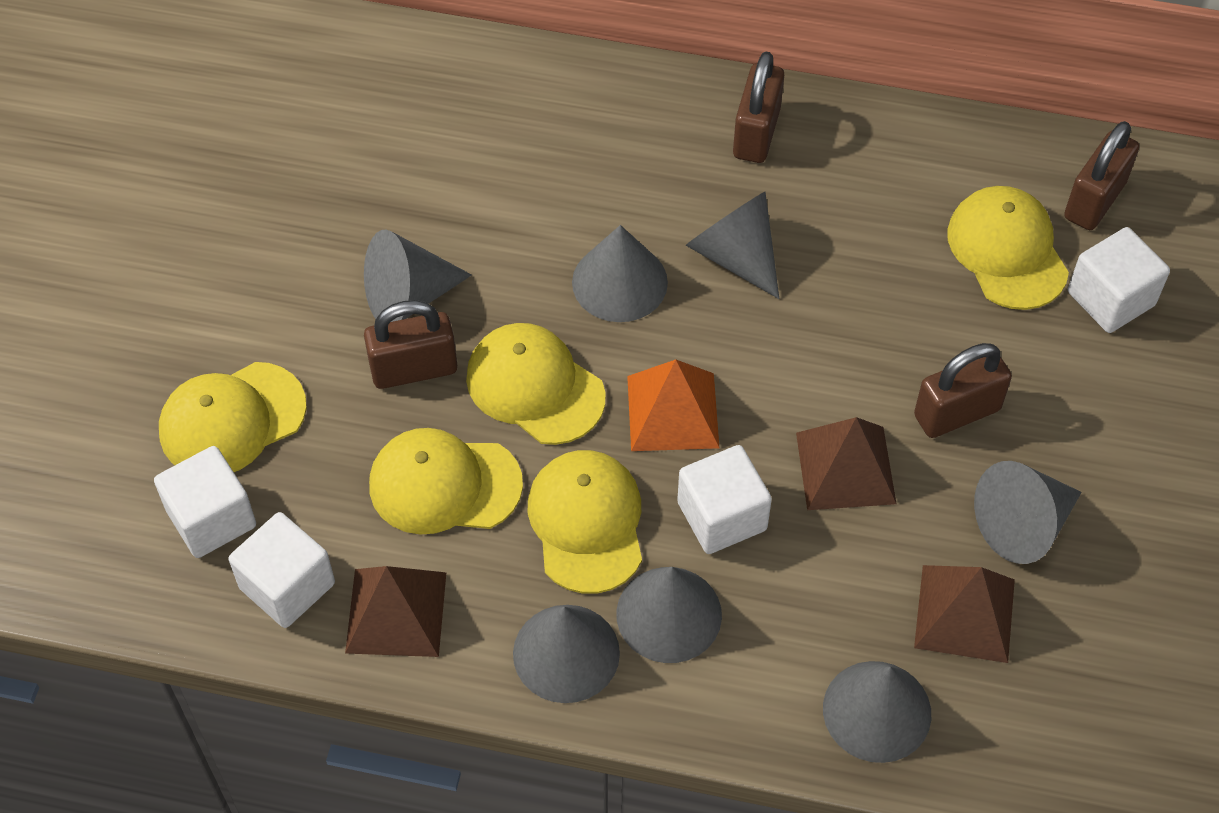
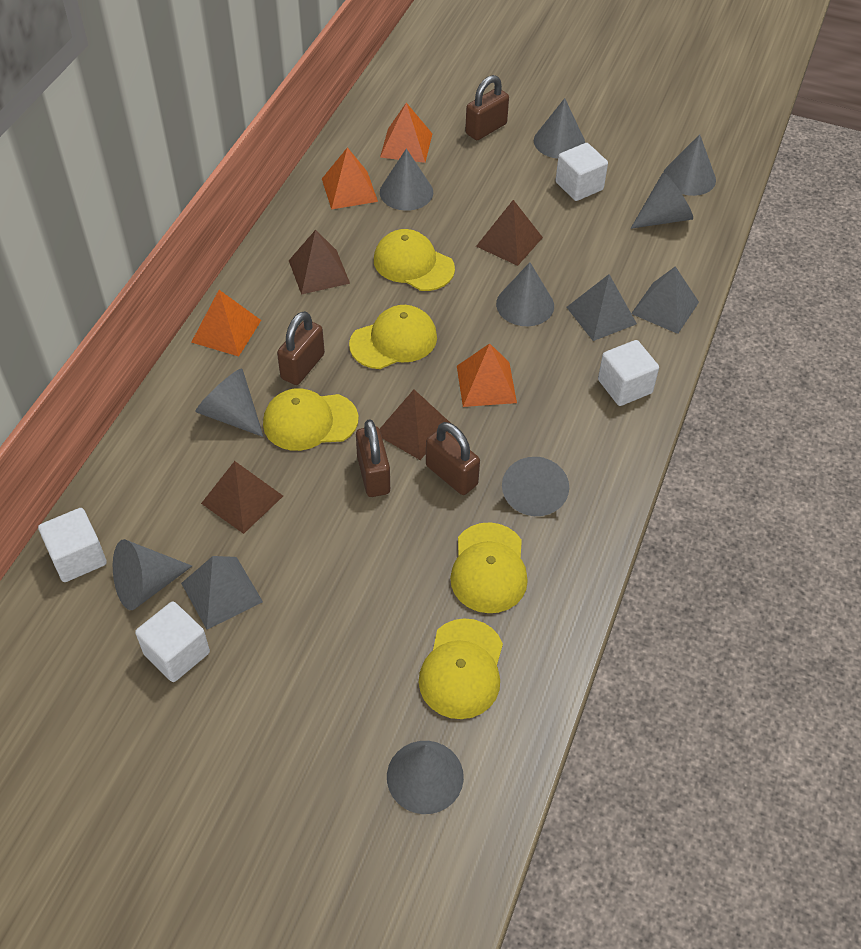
brown pyramid: 3 -> 4
grey cone: 7 -> 9
grey pyramid: 0 -> 3
orange pyramid: 1 -> 4

